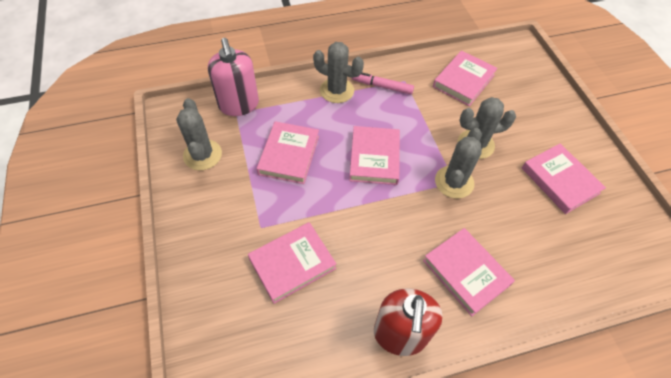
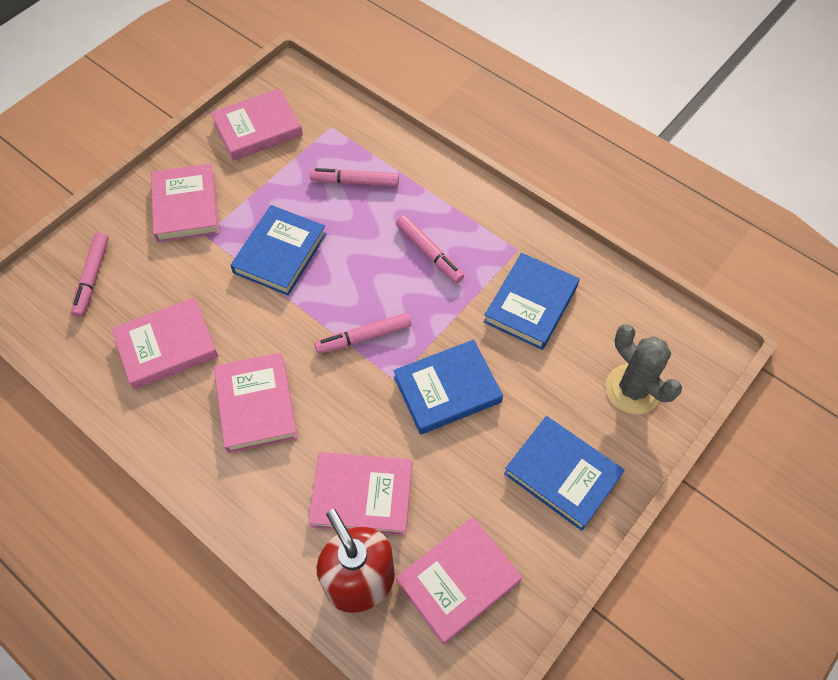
blue book: 0 -> 4
grey cactus: 4 -> 1
pink marker: 1 -> 4
pink soap dispenser: 1 -> 0

